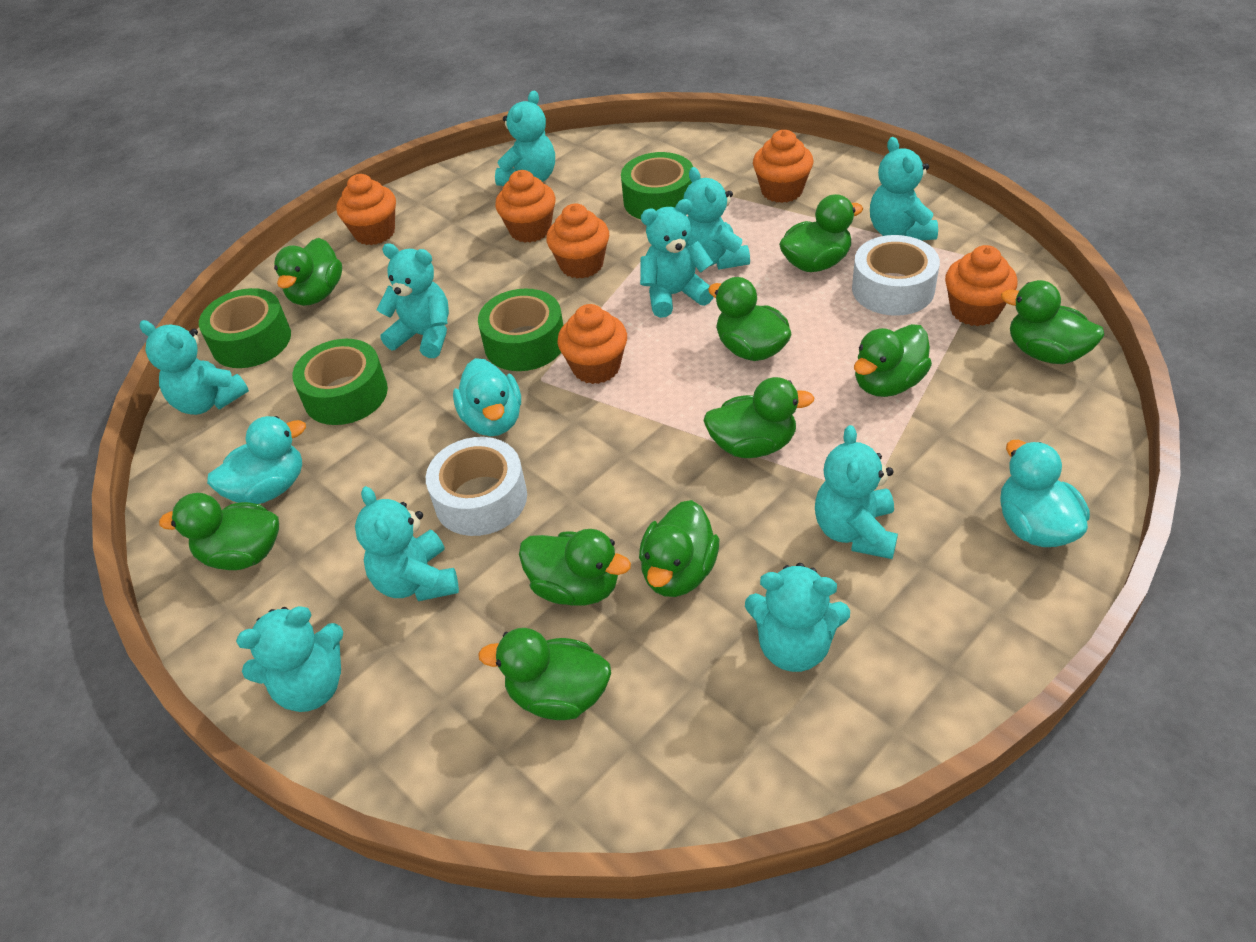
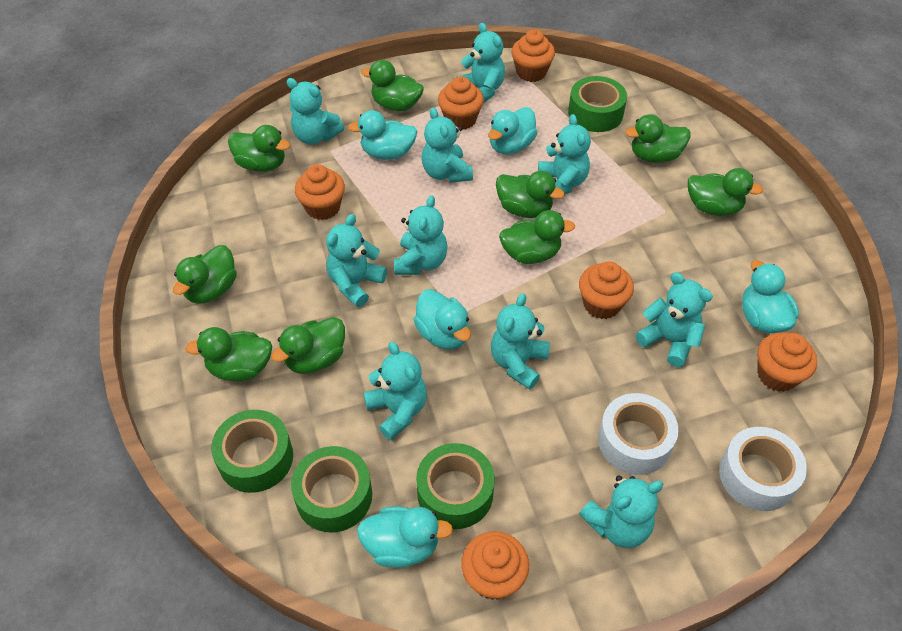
green duck: 10 -> 9
turquoise duck: 3 -> 5

